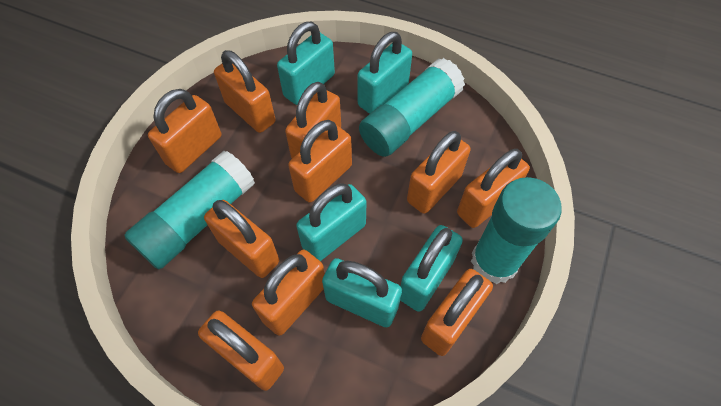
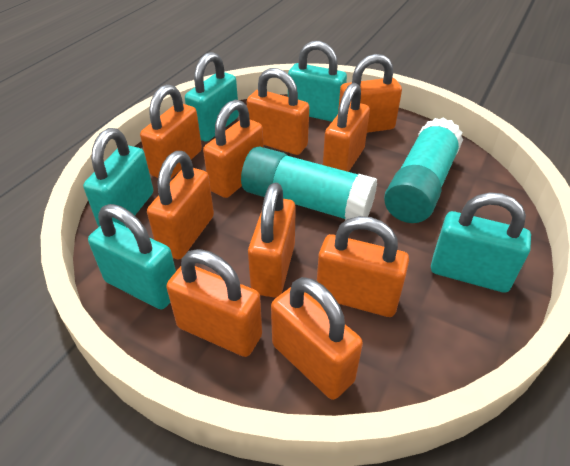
turquoise glue stick: 3 -> 2

